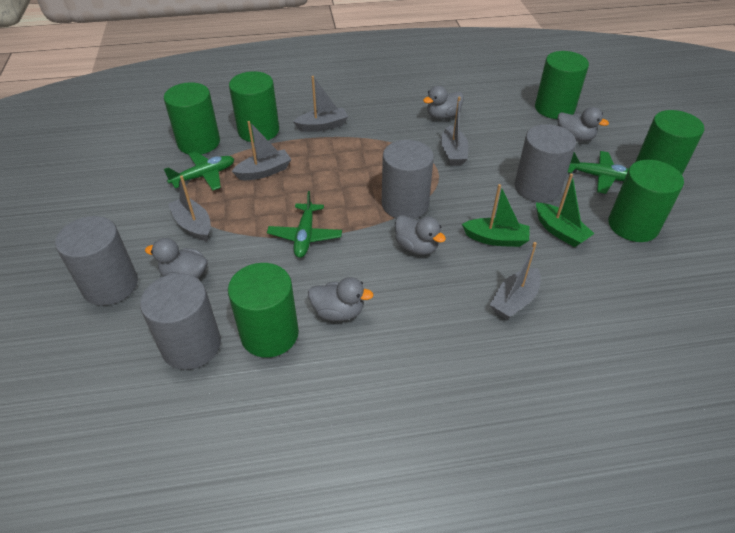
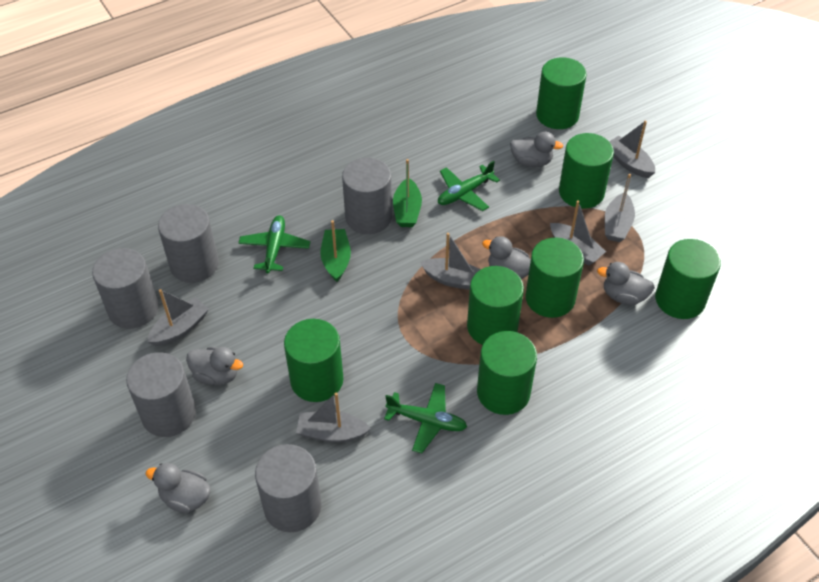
green cylinder: 6 -> 7
grey boat: 5 -> 6
grey cylinder: 4 -> 5

